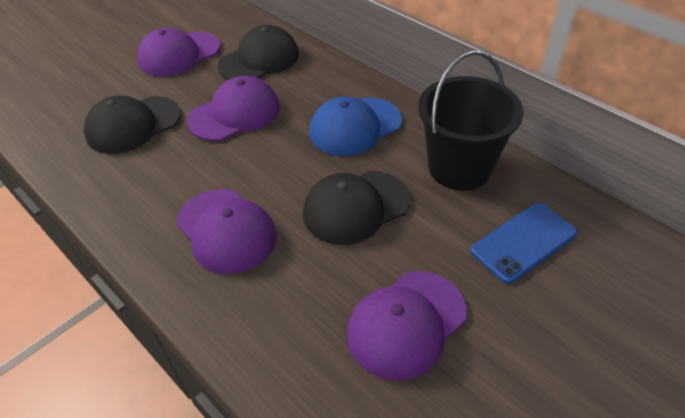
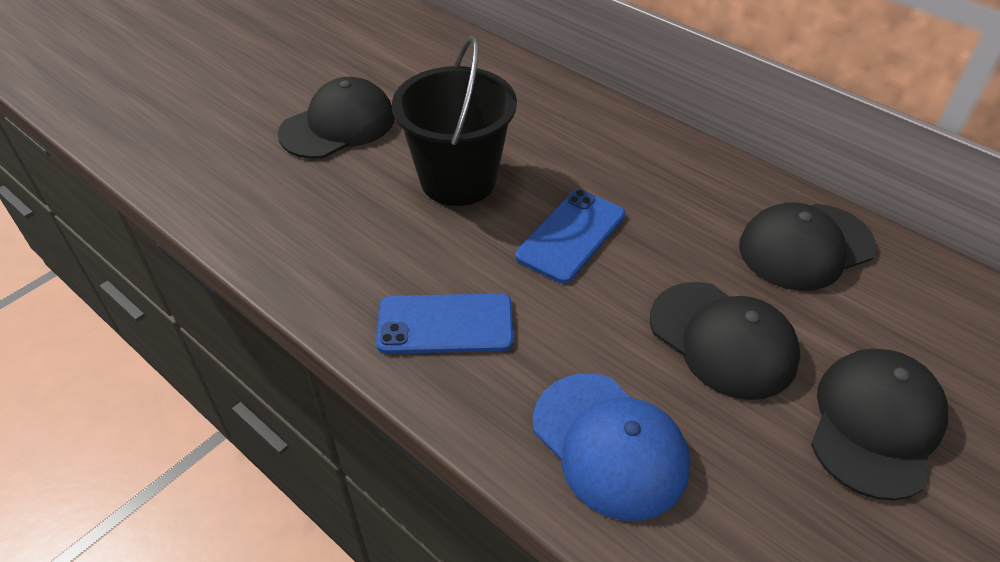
black cap: 3 -> 4
blue phone: 1 -> 2
purple cap: 4 -> 0

